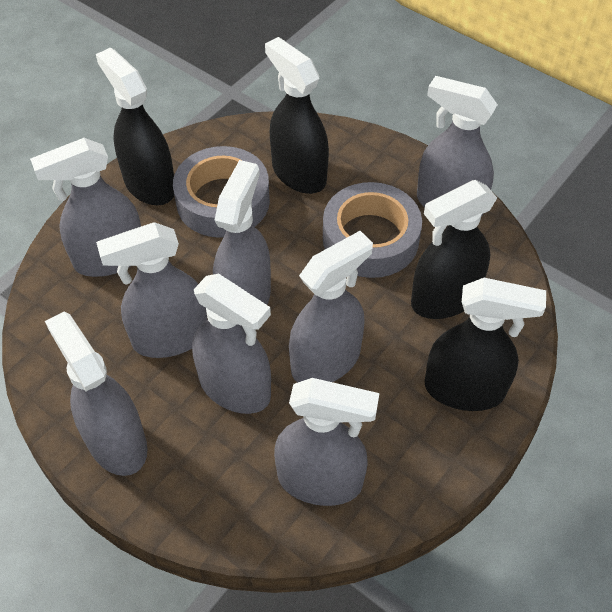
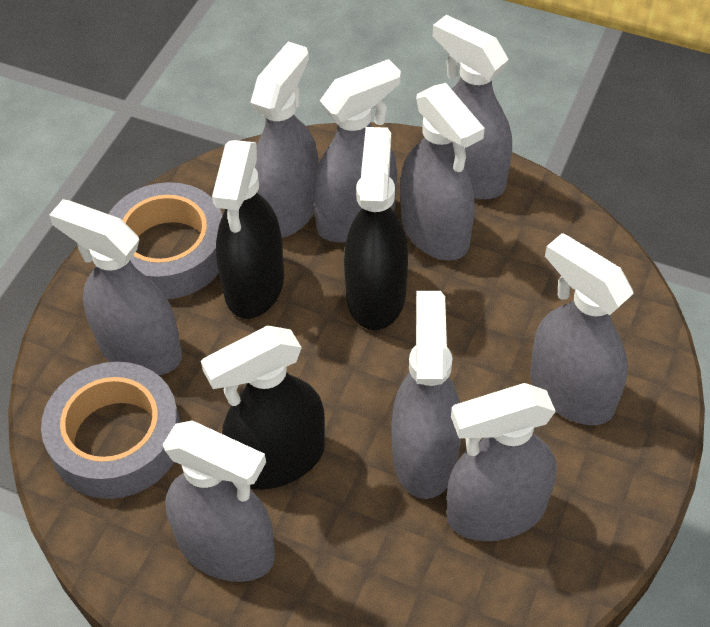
black spray bottle: 4 -> 3
grey spray bottle: 8 -> 9

